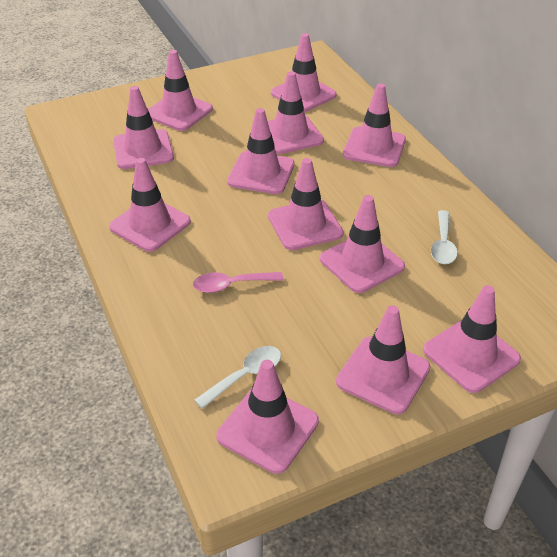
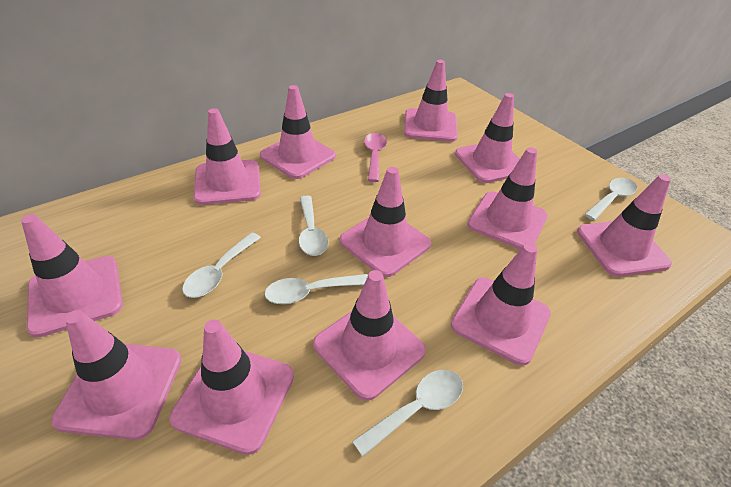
white spoon: 2 -> 5

